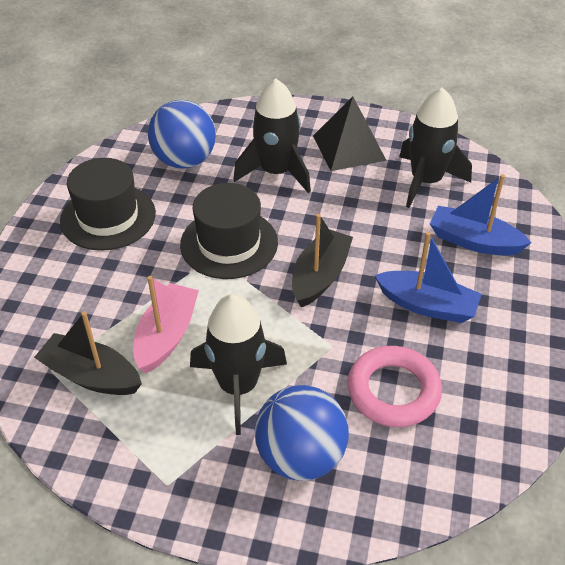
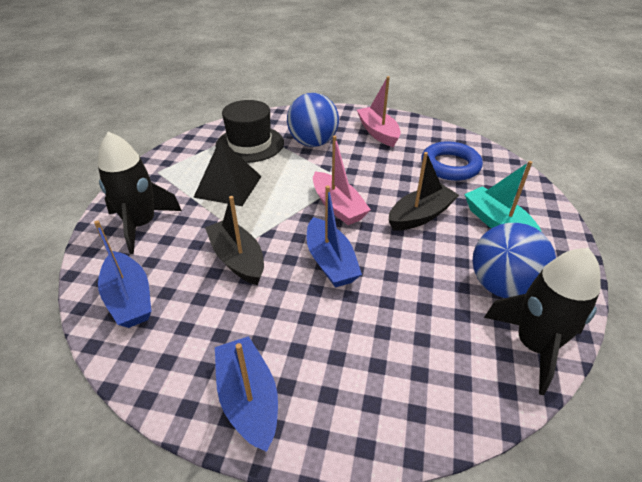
black hat: 2 -> 1
black rocket: 3 -> 2
blue boat: 2 -> 3
blue ring: 0 -> 1
pink boat: 1 -> 2
pink ring: 1 -> 0
turquoise boat: 0 -> 1

